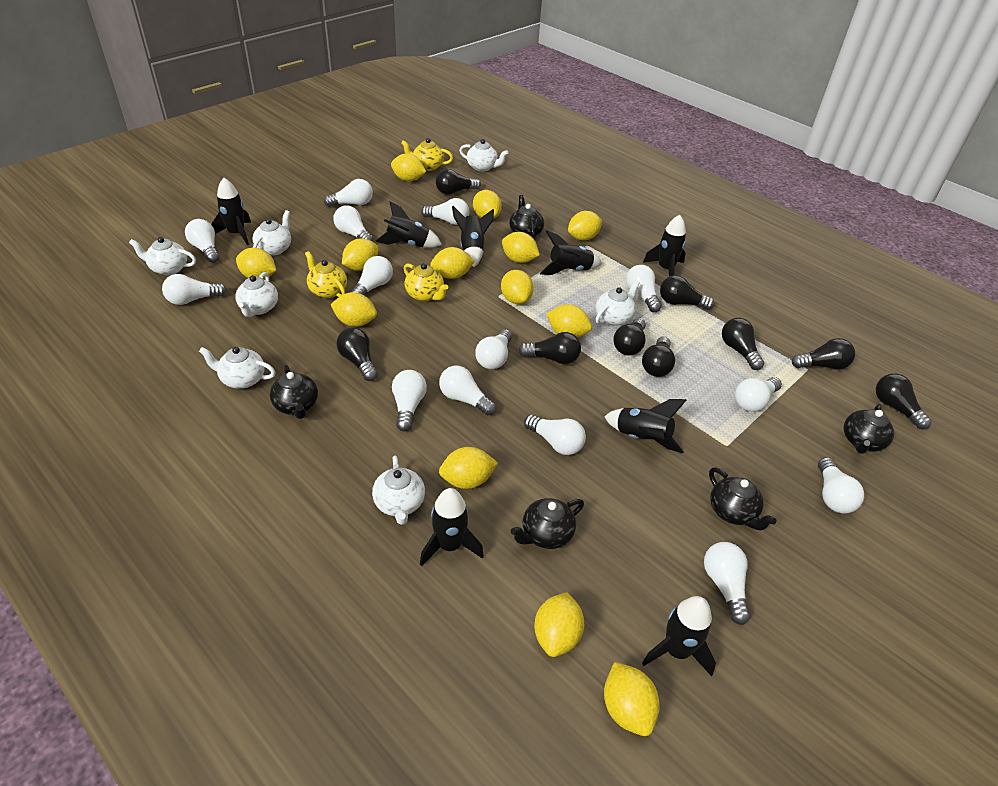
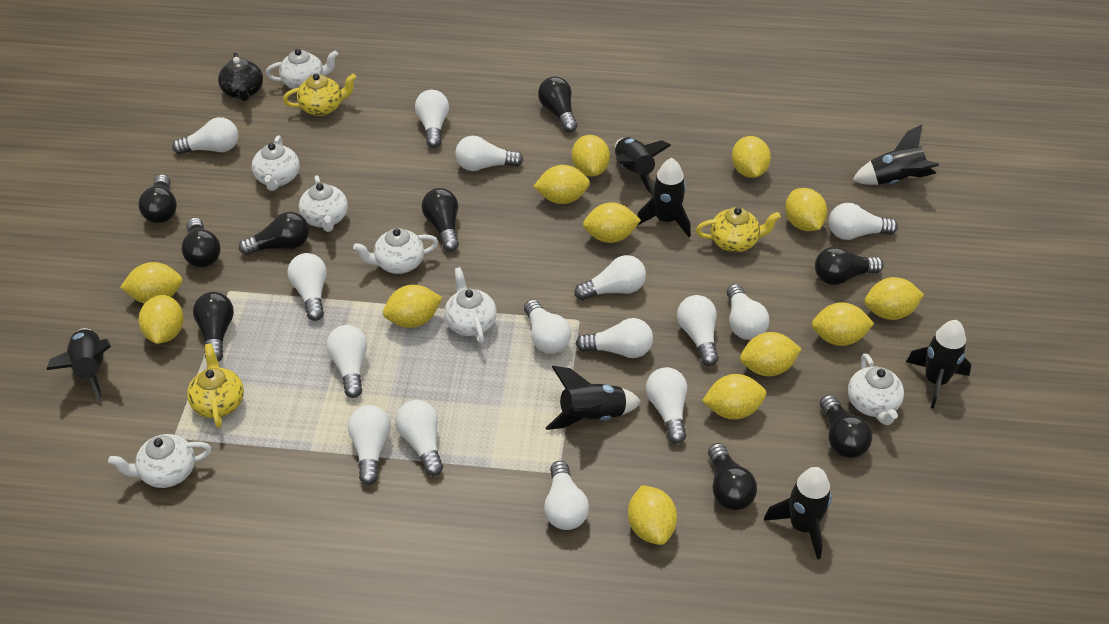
black rocket: 8 -> 7
black teapot: 5 -> 1
white light bulb: 14 -> 15

